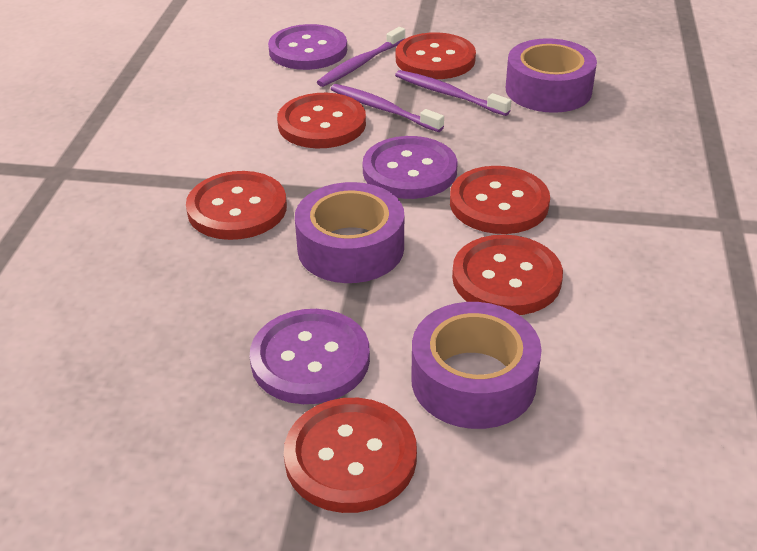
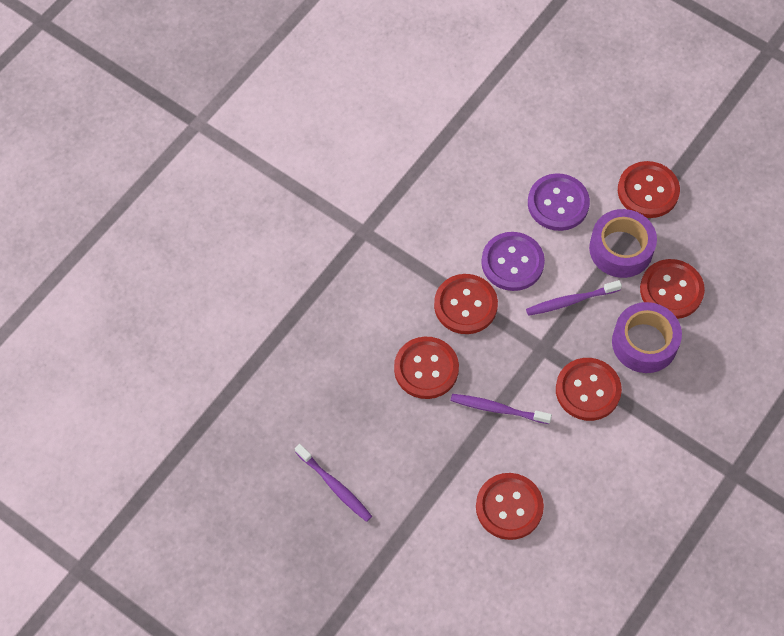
purple button: 3 -> 2
purple tape: 3 -> 2

